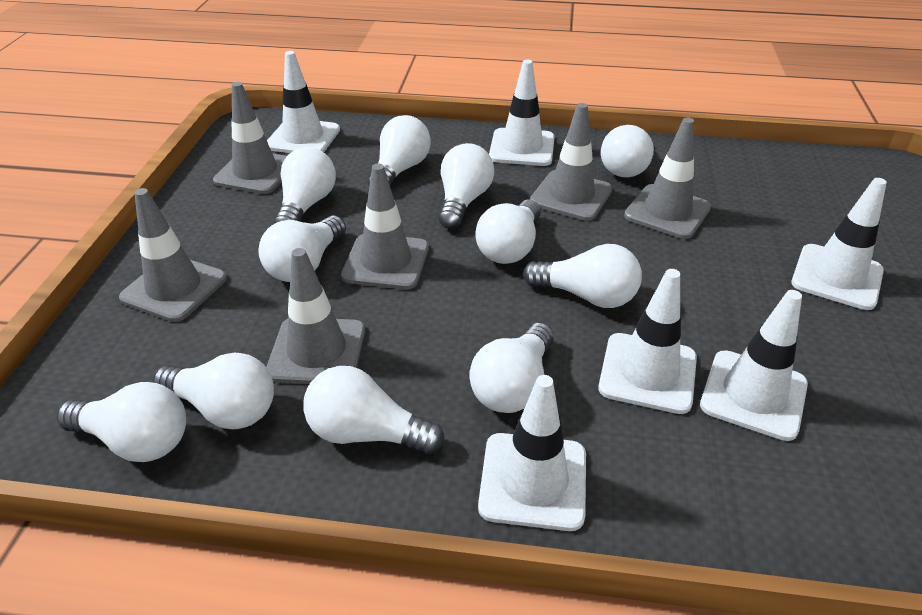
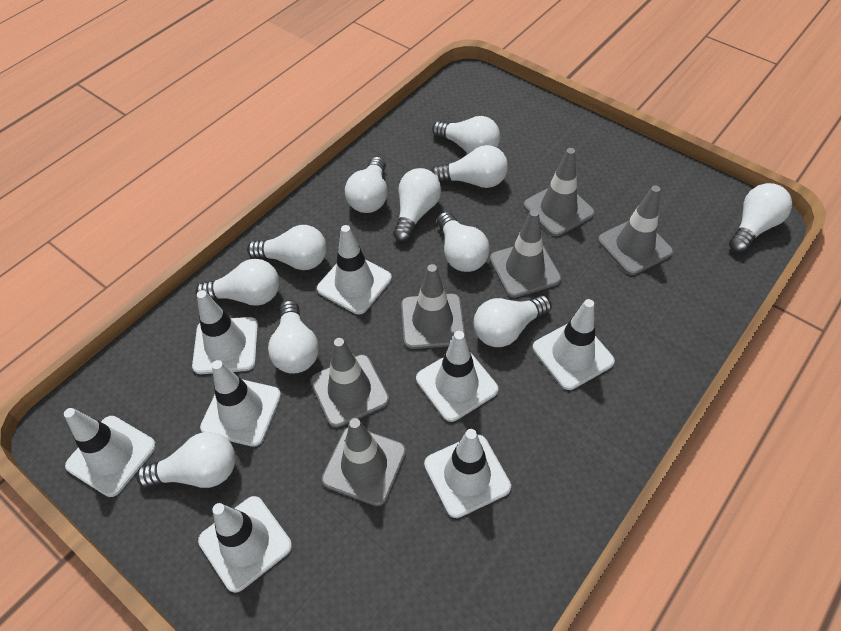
white traffic cone: 6 -> 8

